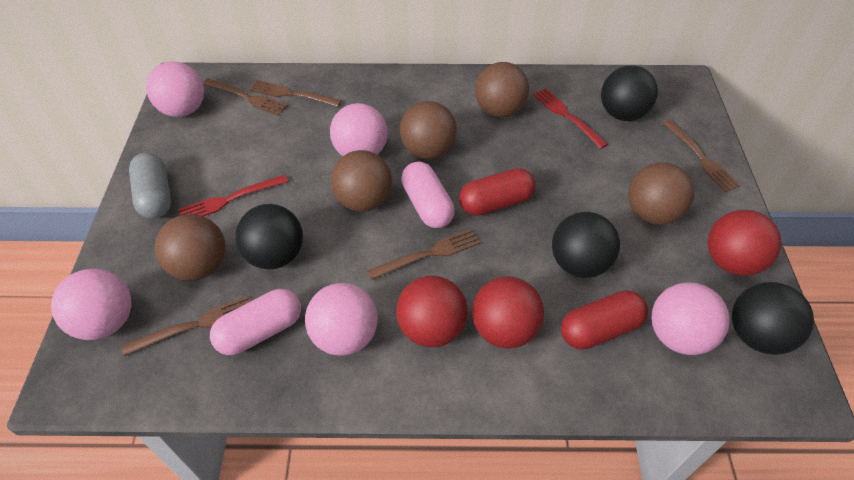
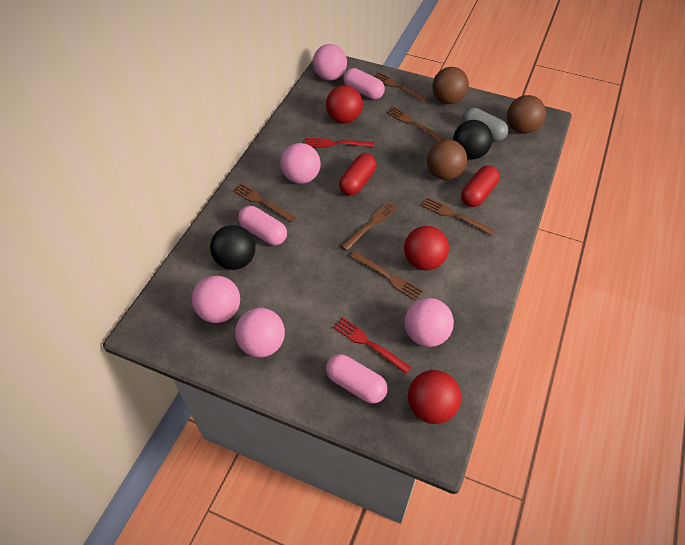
black ball: 4 -> 2
brown ball: 5 -> 3
brown fork: 5 -> 6
pink capsule: 2 -> 3

